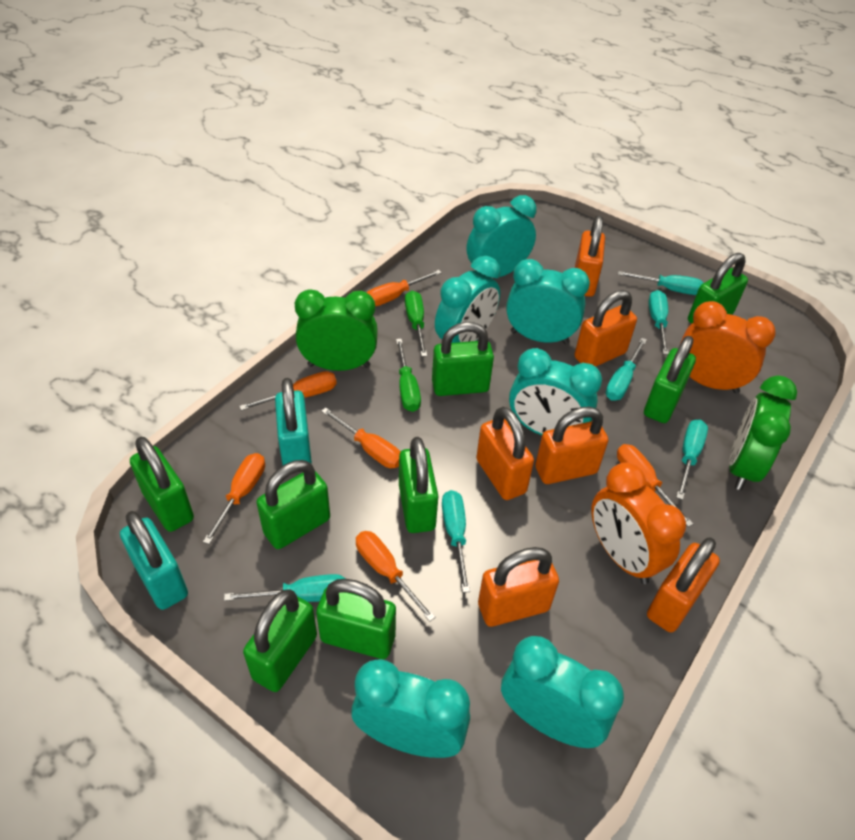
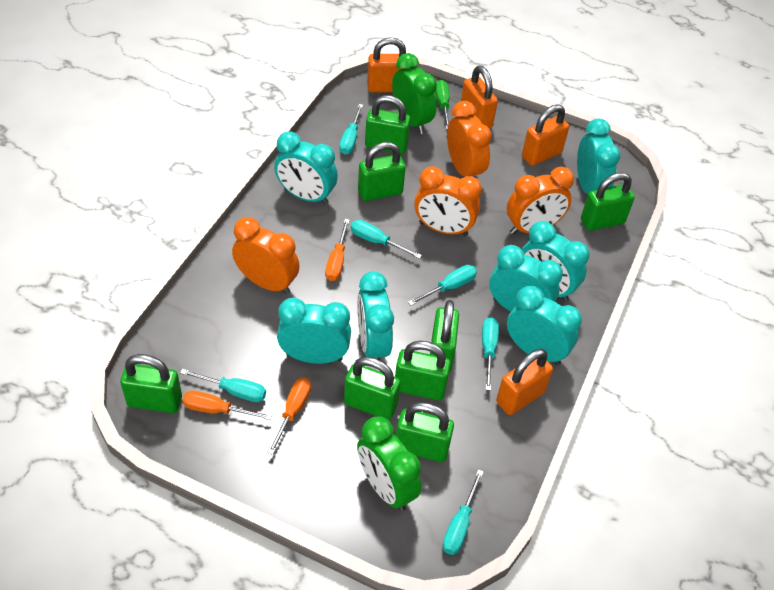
green screwdriver: 2 -> 1
orange clock: 2 -> 4
orange padlock: 6 -> 4
orange screwdriver: 6 -> 3
turquoise clock: 6 -> 7
turquoise padlock: 2 -> 0

